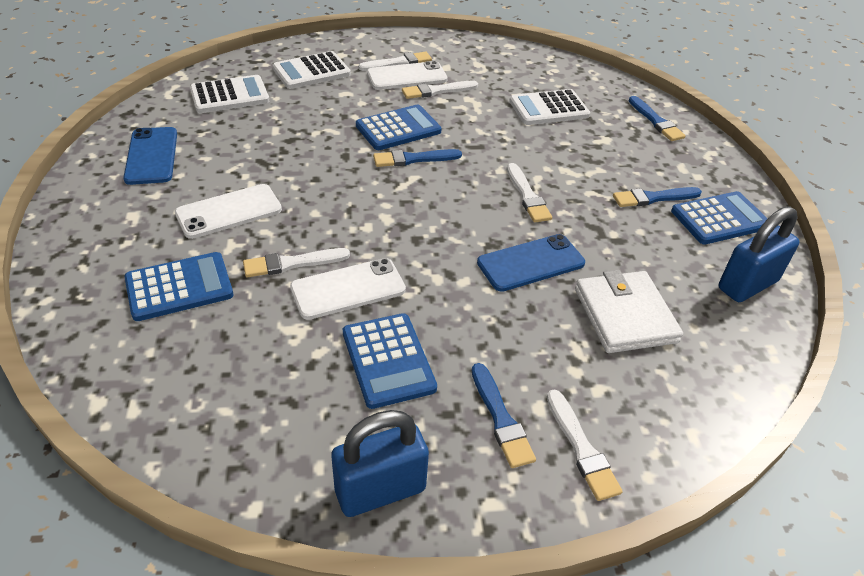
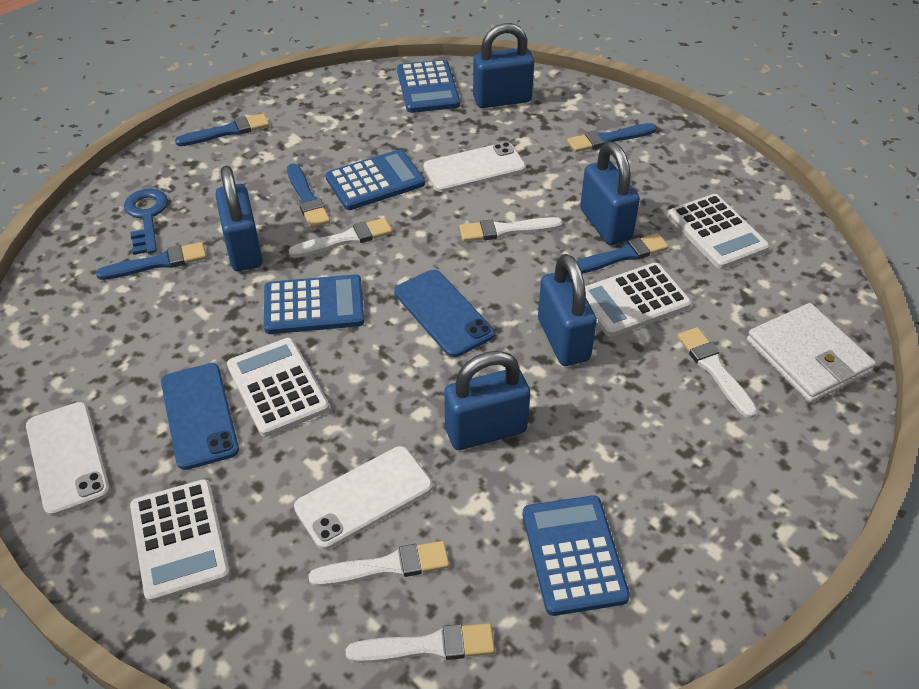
blue brush: 4 -> 5
blue key: 0 -> 1
blue padlock: 2 -> 5
white calculator: 3 -> 4

